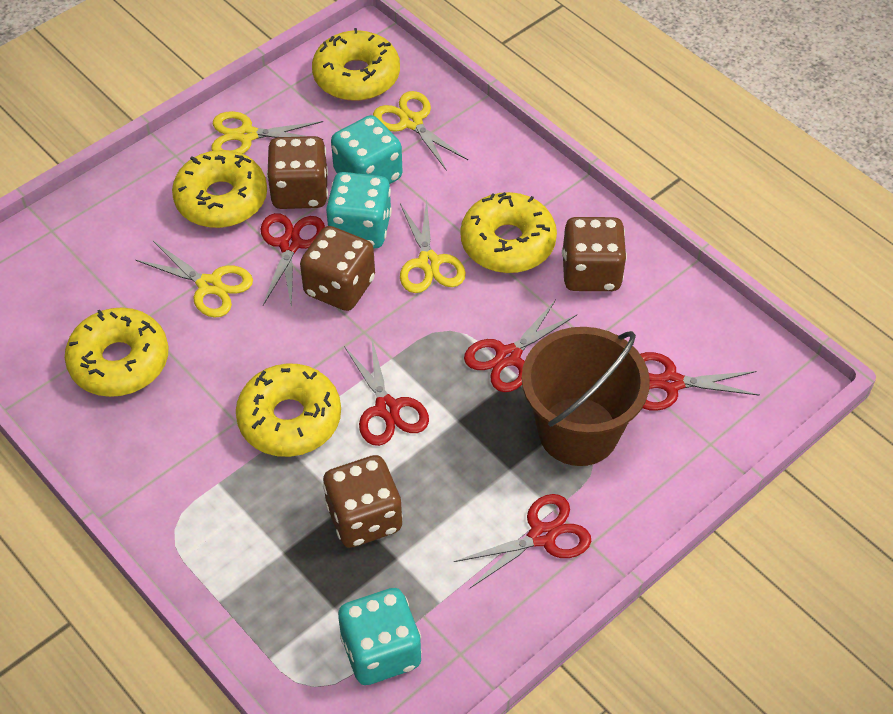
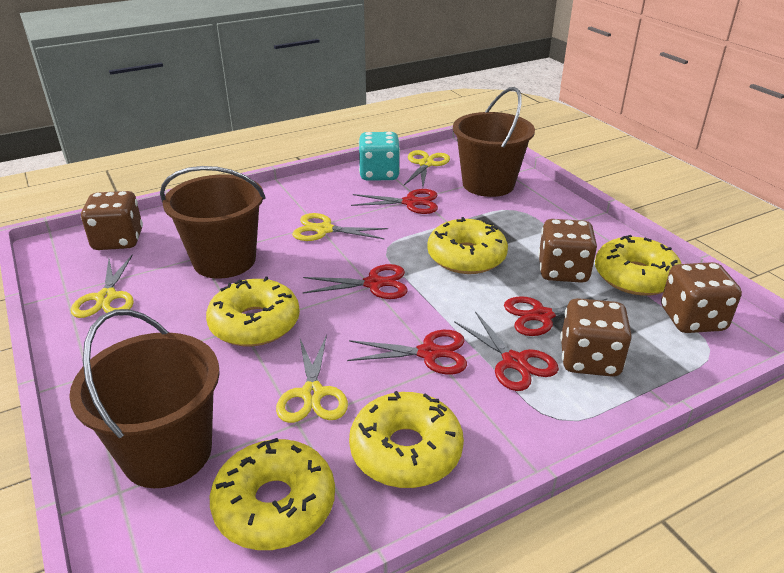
brown bucket: 1 -> 3
turquoise dice: 3 -> 1

